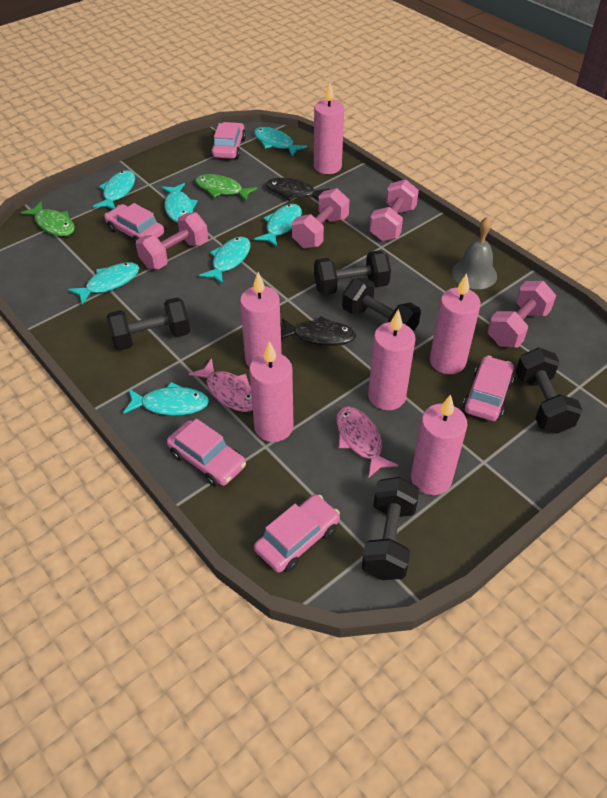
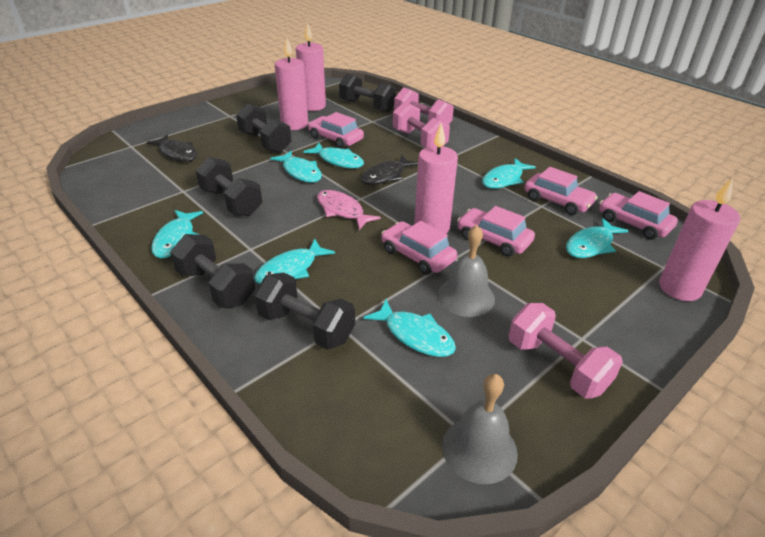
green fish: 2 -> 0
grey bell: 1 -> 2
pink candle: 6 -> 4
pink dumbbell: 4 -> 3
pink fish: 2 -> 1

